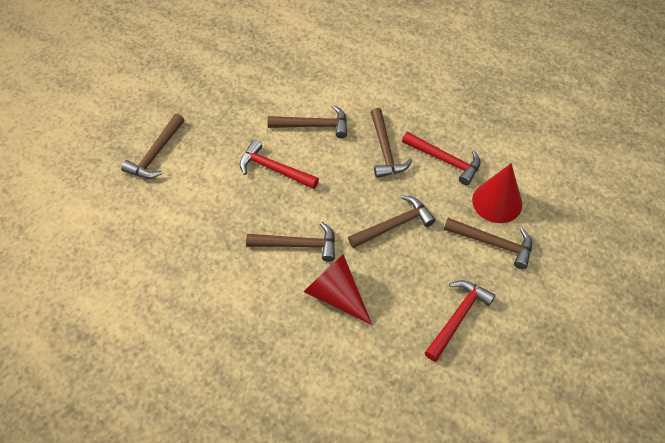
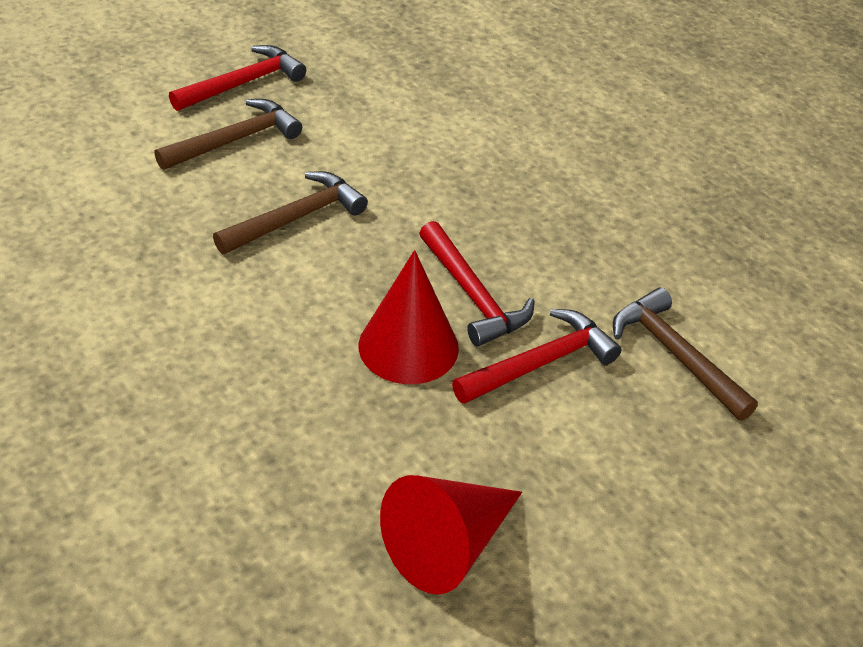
brown hammer: 6 -> 3

